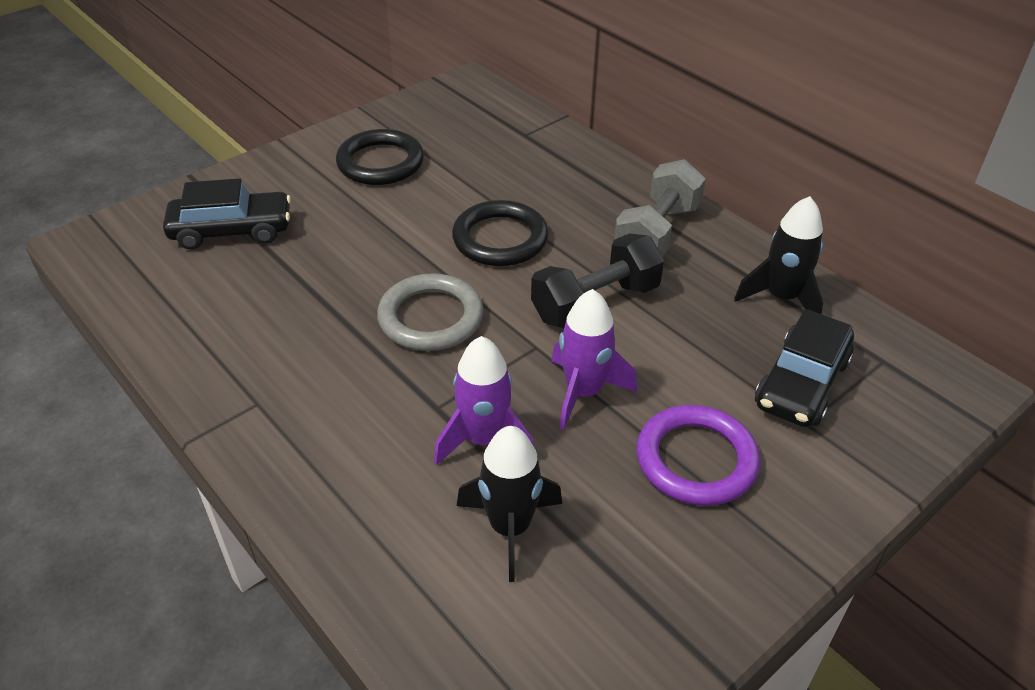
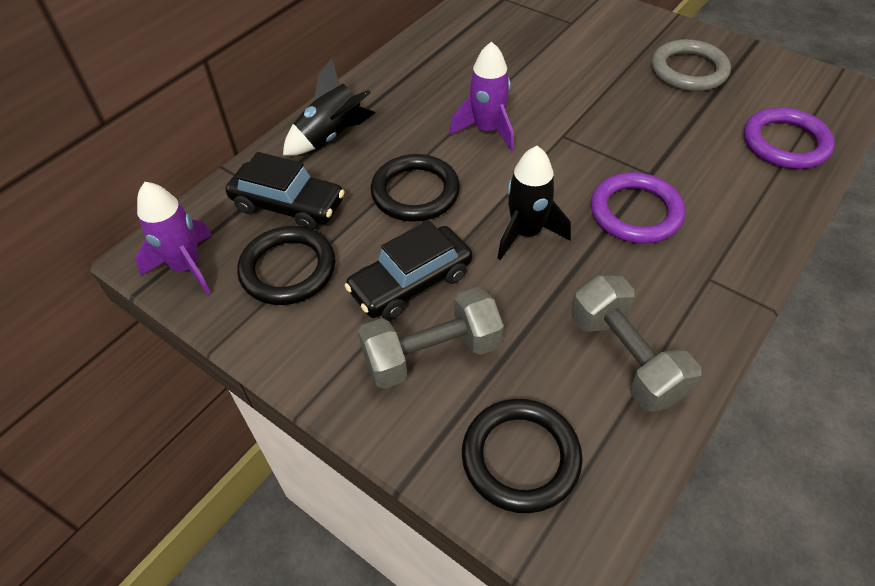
black dumbbell: 1 -> 0
black ring: 2 -> 3
grey dumbbell: 1 -> 2
purple ring: 1 -> 2

